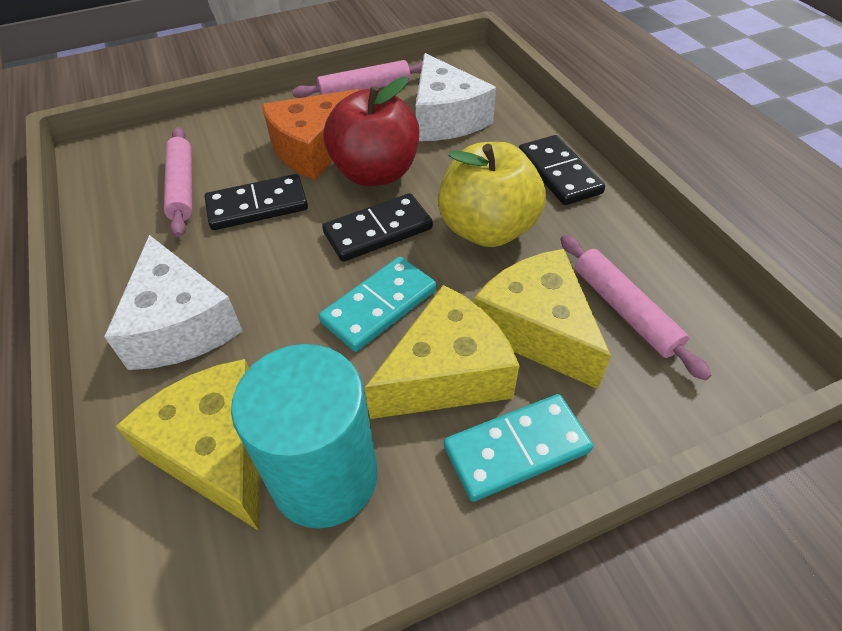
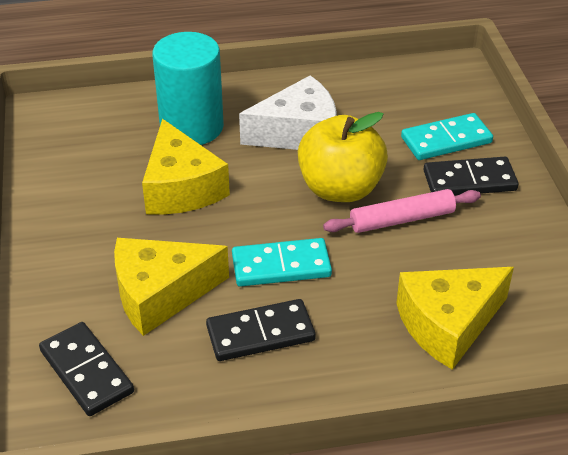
orange cheese: 1 -> 0
pink rolling pin: 3 -> 1
red apple: 1 -> 0
white cheese: 2 -> 1

